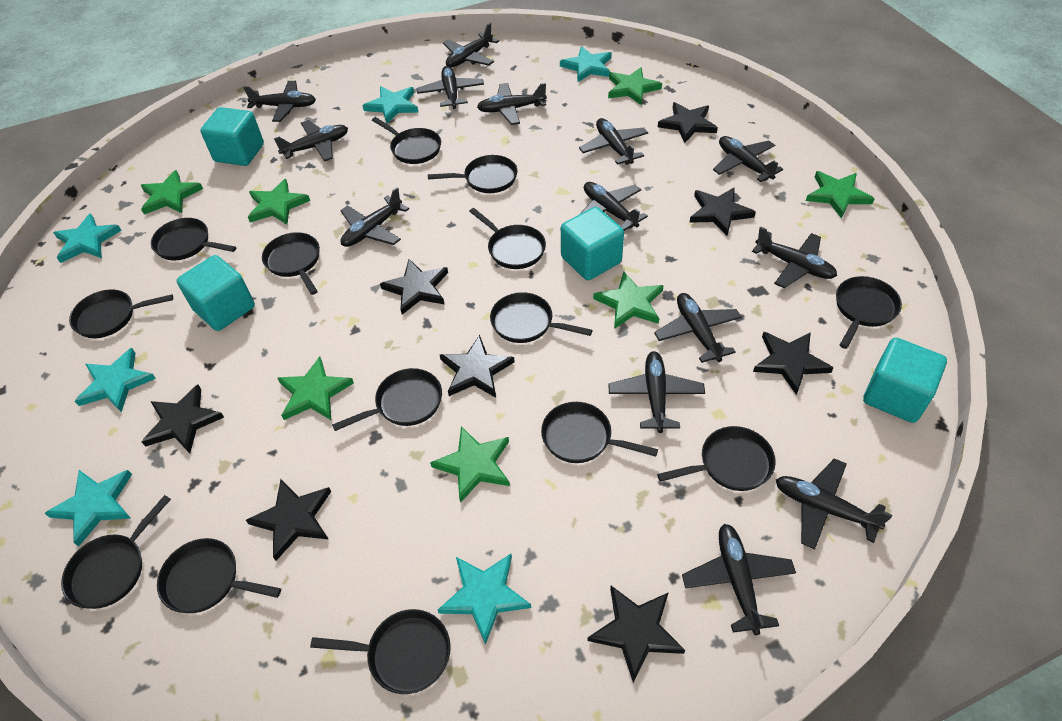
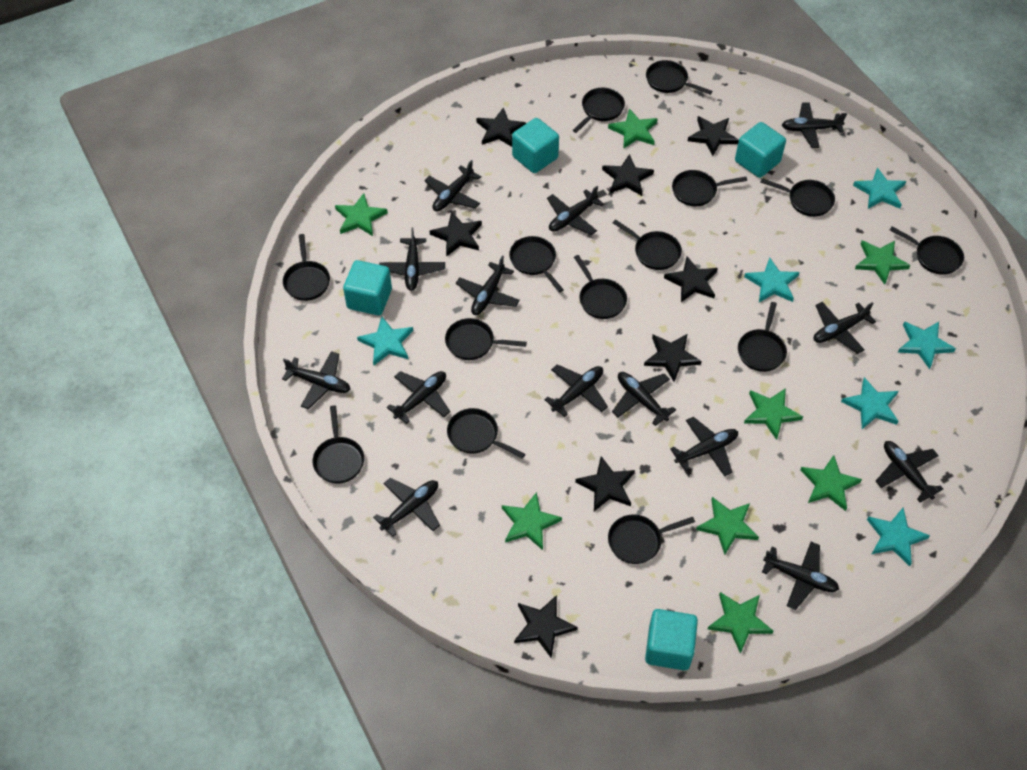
green star: 7 -> 8

